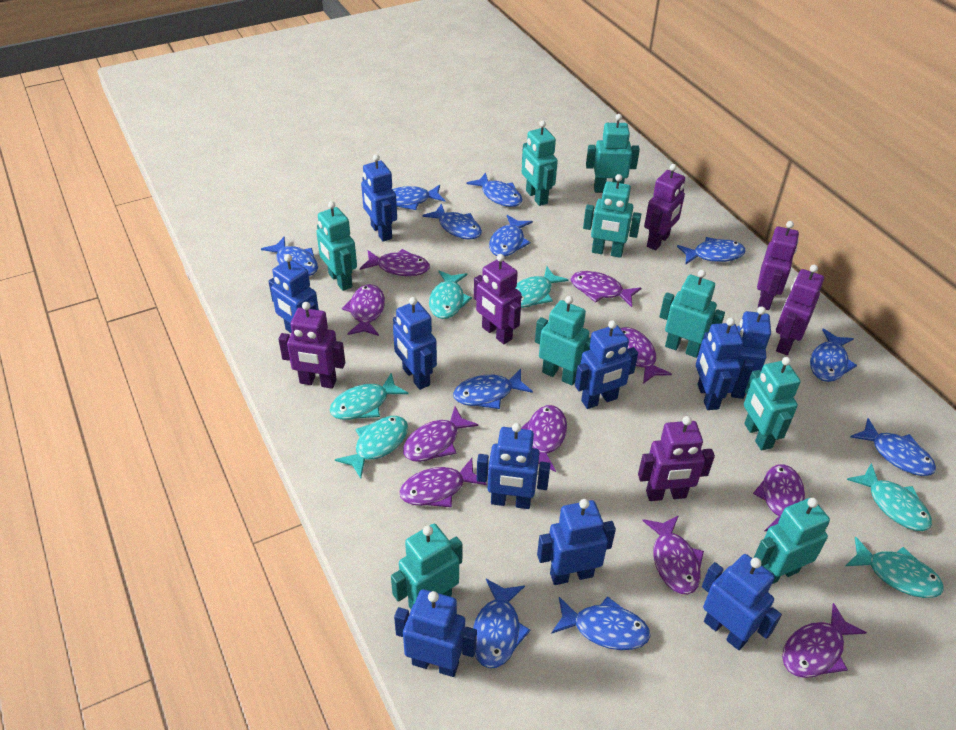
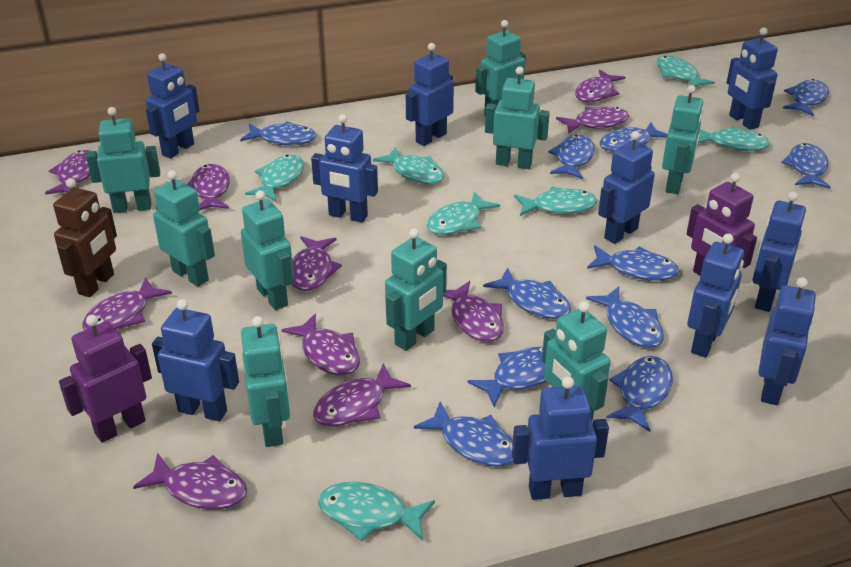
brown robot: 0 -> 1
purple robot: 6 -> 2
turquoise fish: 6 -> 7

